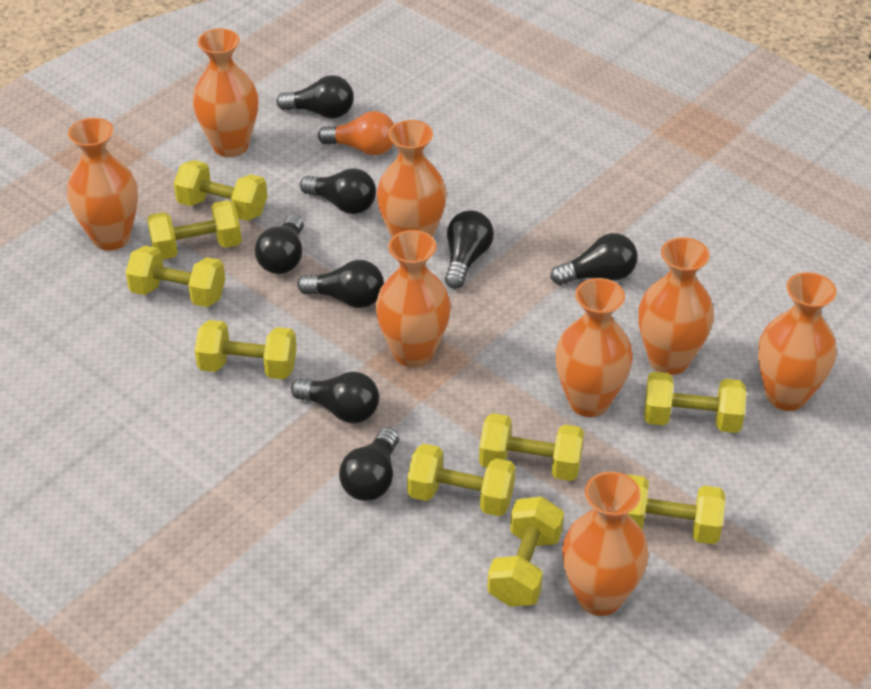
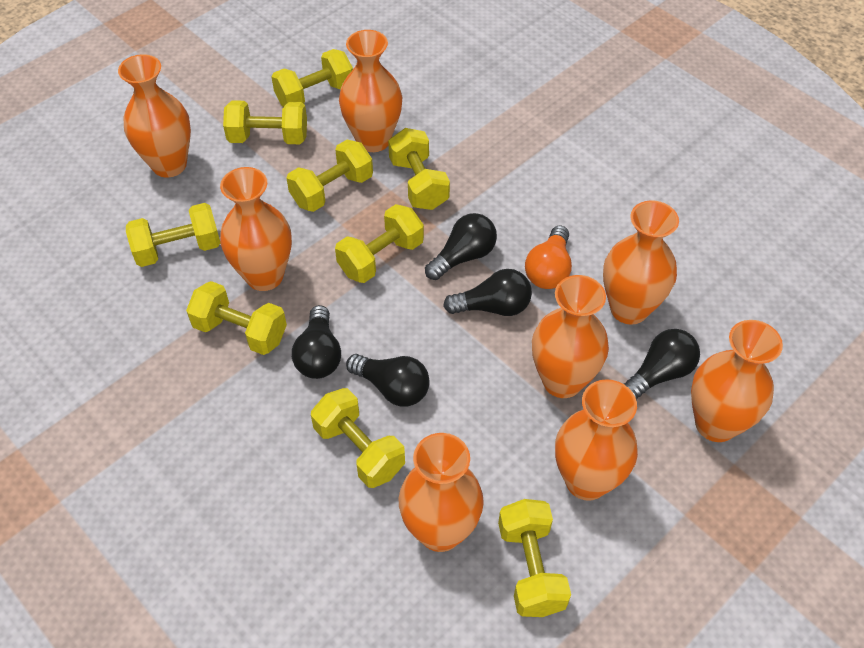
black light bulb: 8 -> 5

